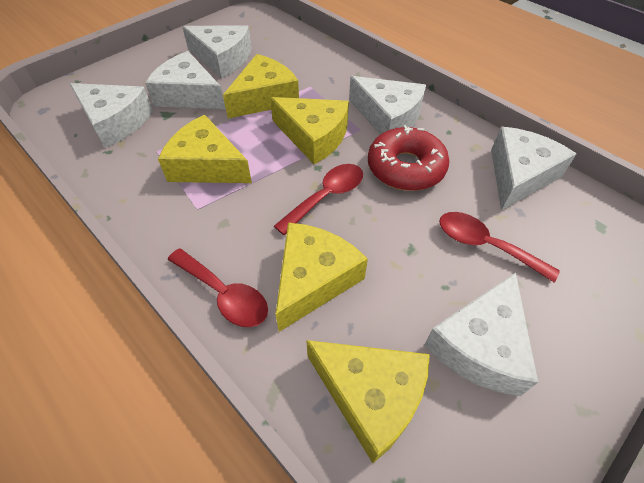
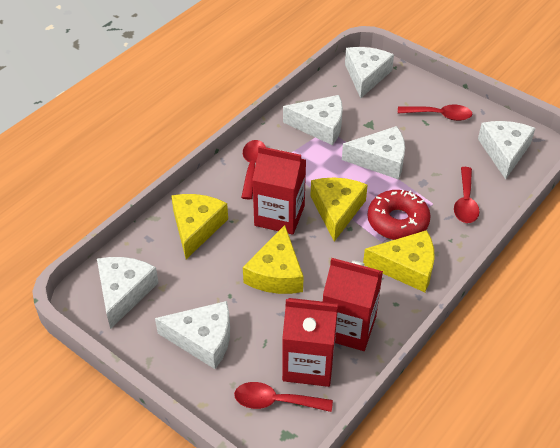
red carton: 0 -> 3
red spoon: 3 -> 4
yellow cheese: 5 -> 4

